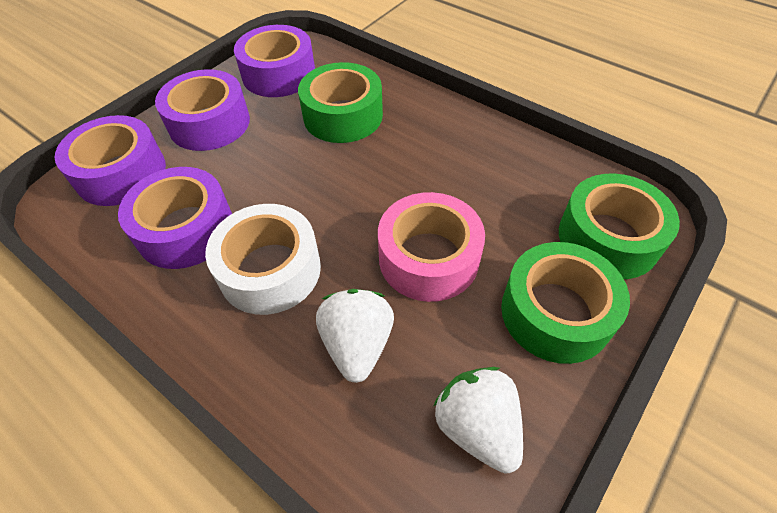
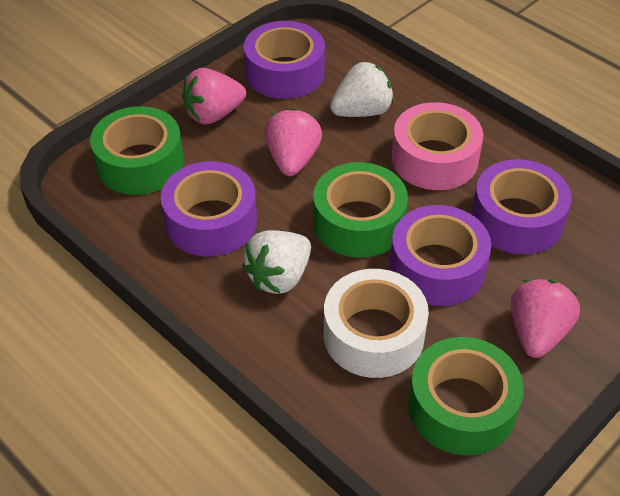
pink strawberry: 0 -> 3

